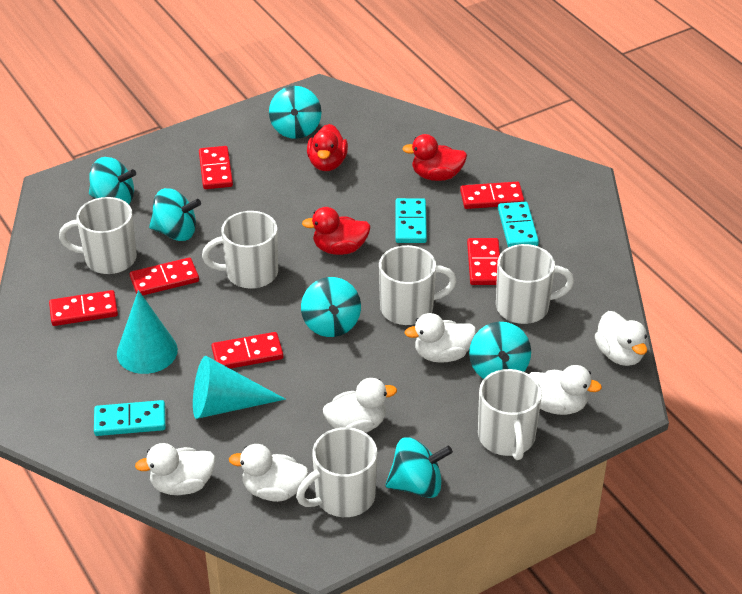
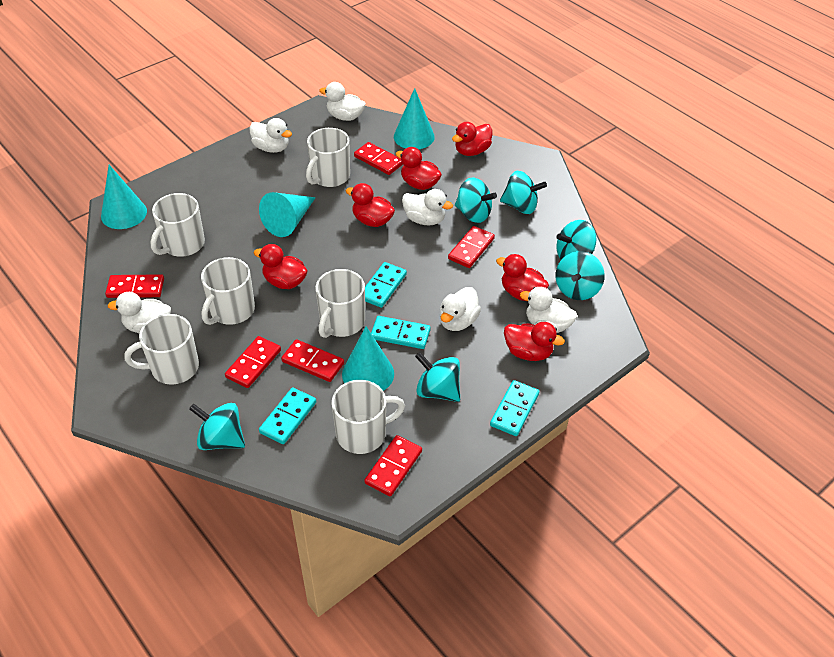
red duck: 3 -> 6
turquoise cone: 2 -> 4
turquoise domino: 3 -> 4

